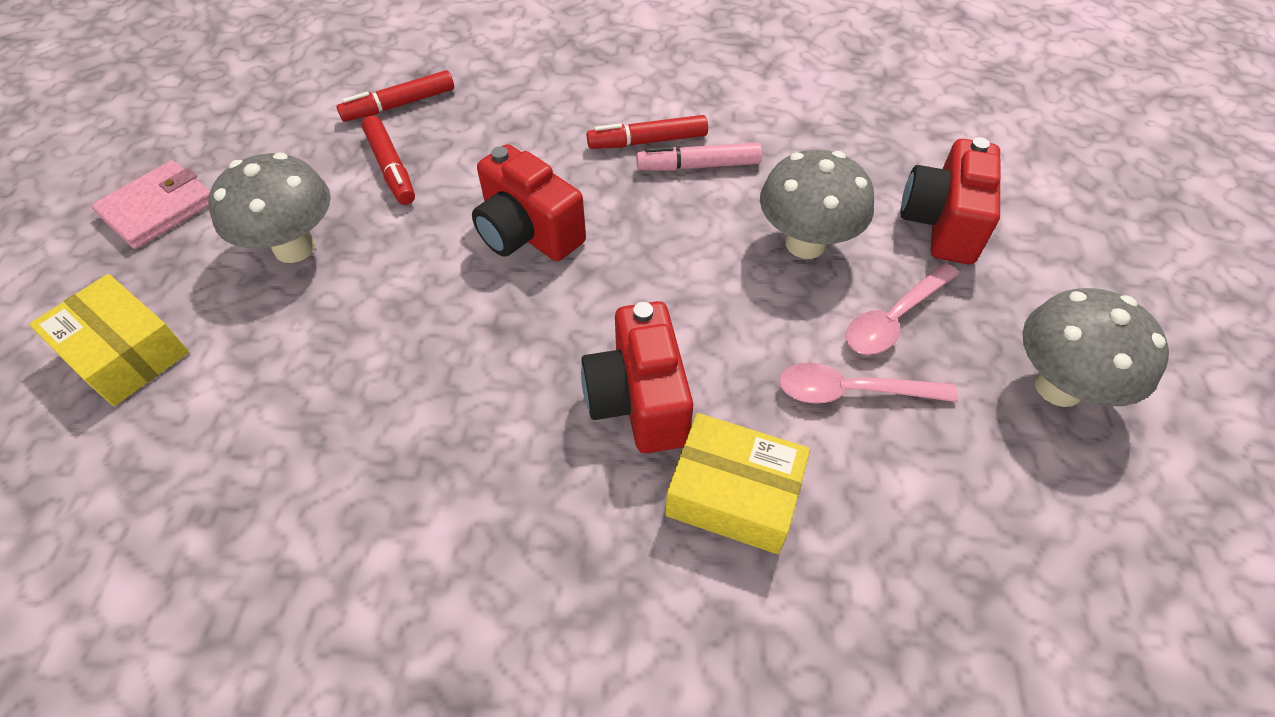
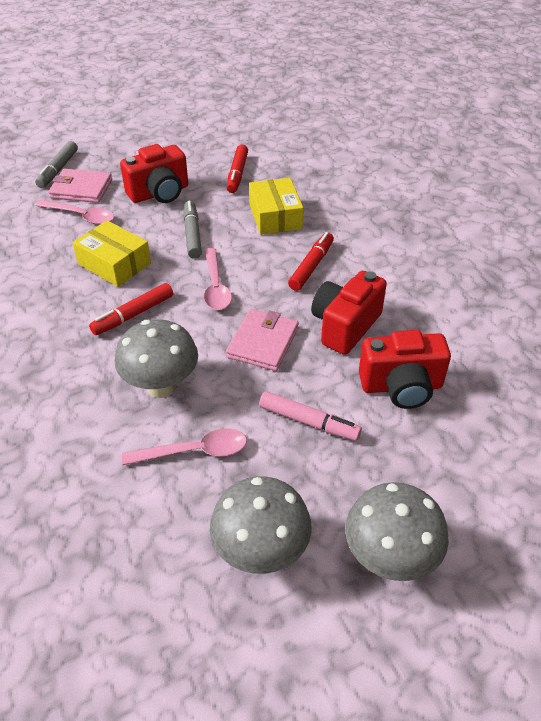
grey marker: 0 -> 2
pink spoon: 2 -> 3
pink wallet: 1 -> 2

